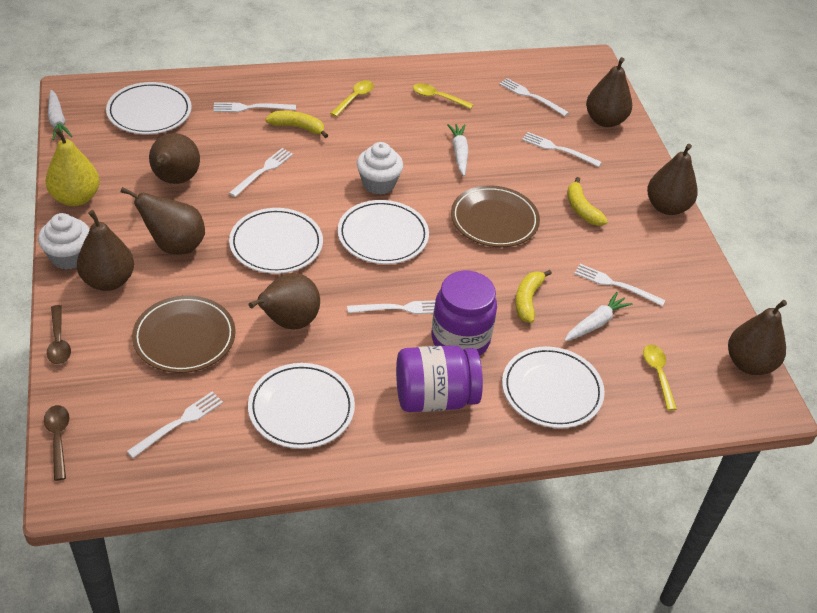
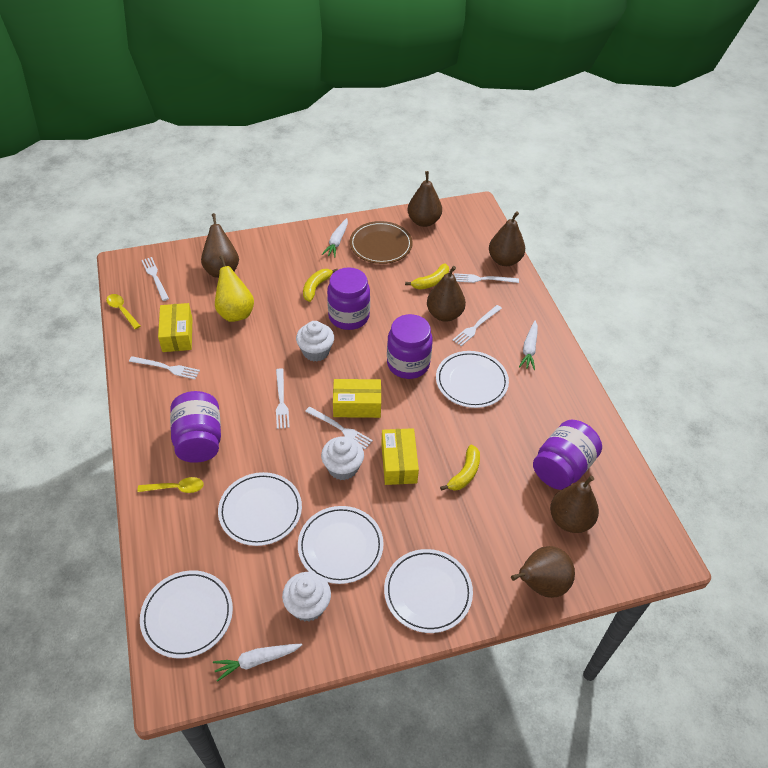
brown pear: 7 -> 6
brown plate: 2 -> 1
brown spoon: 2 -> 0
purple jar: 2 -> 4
white cupcake: 2 -> 3
white fork: 7 -> 6
yellow box: 0 -> 3
yellow spoon: 3 -> 2

